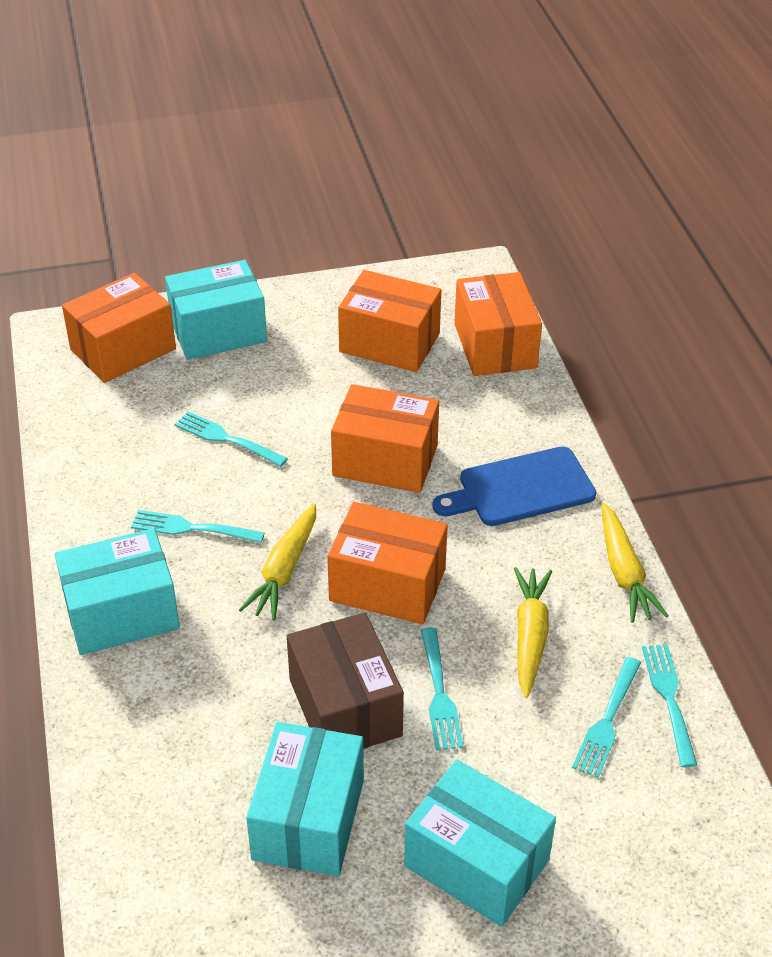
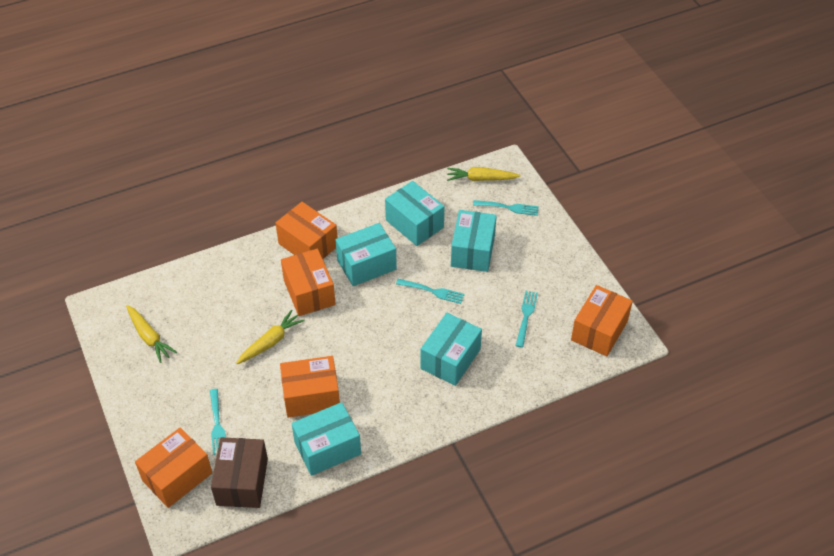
blue cutting board: 1 -> 0
turquoise box: 4 -> 5
turquoise fork: 5 -> 4

